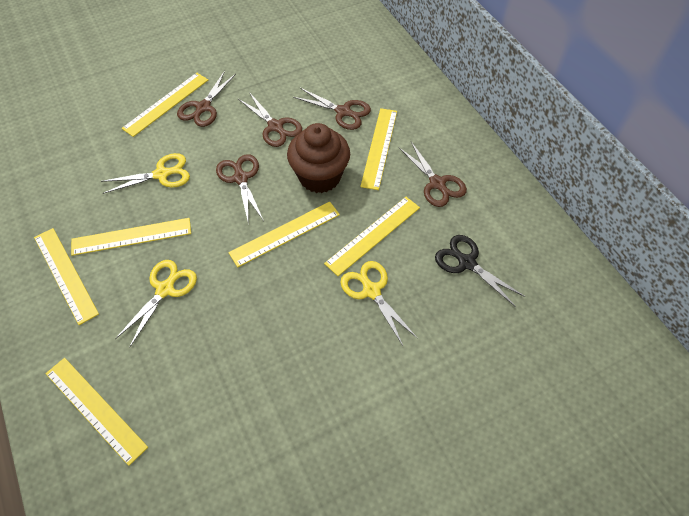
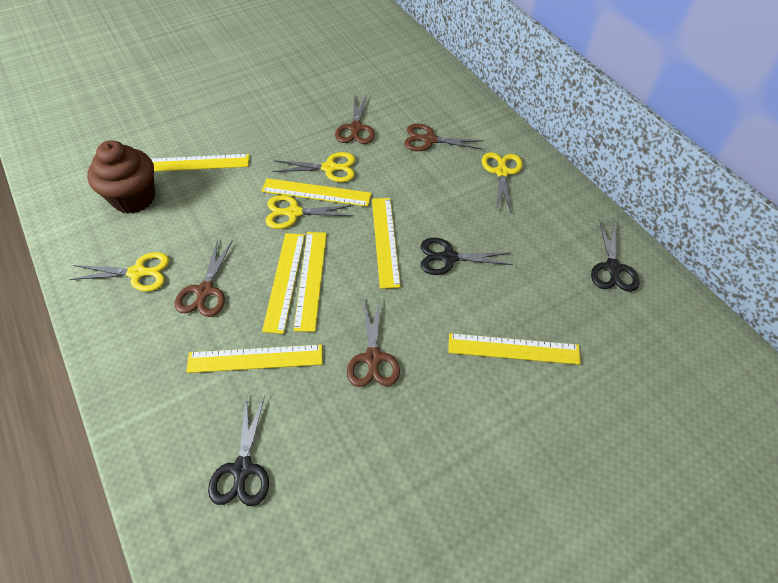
black scissors: 1 -> 3
brown scissors: 5 -> 4
yellow scissors: 3 -> 4

